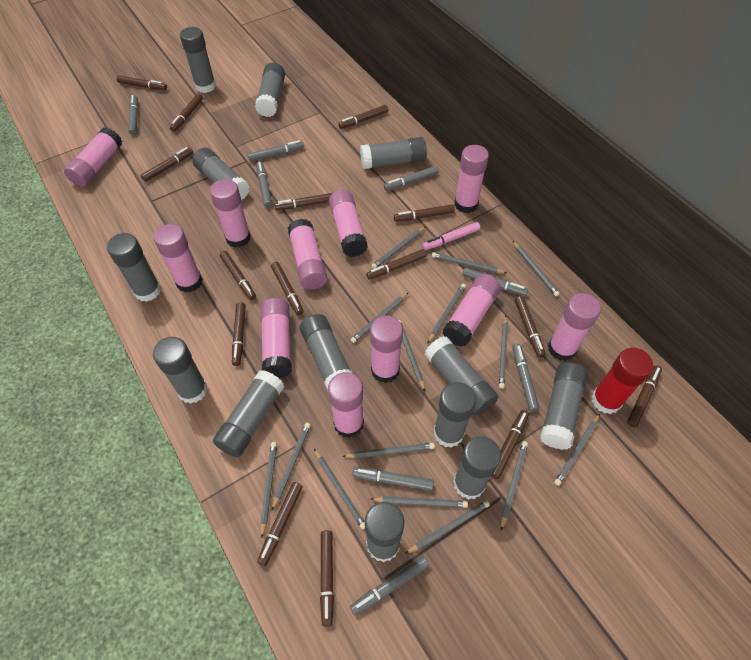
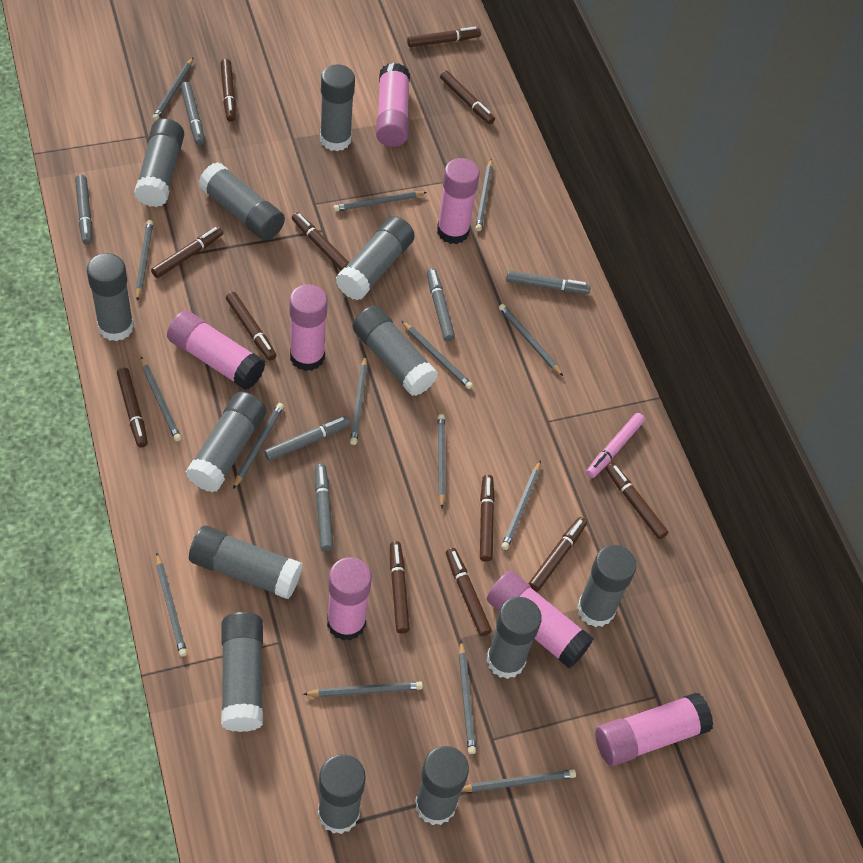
brown marker: 15 -> 12
grey marker: 8 -> 6
pink glue stick: 11 -> 7
red glue stick: 1 -> 0

